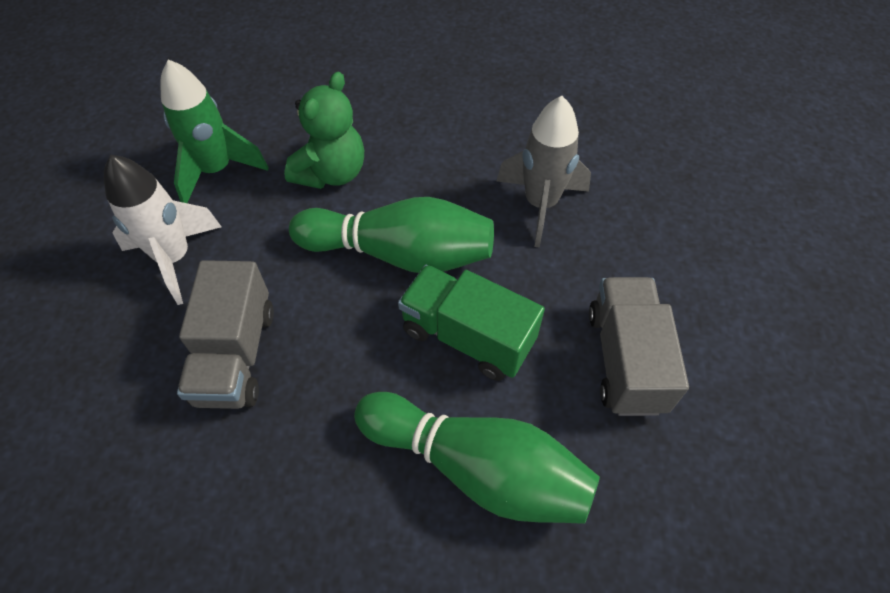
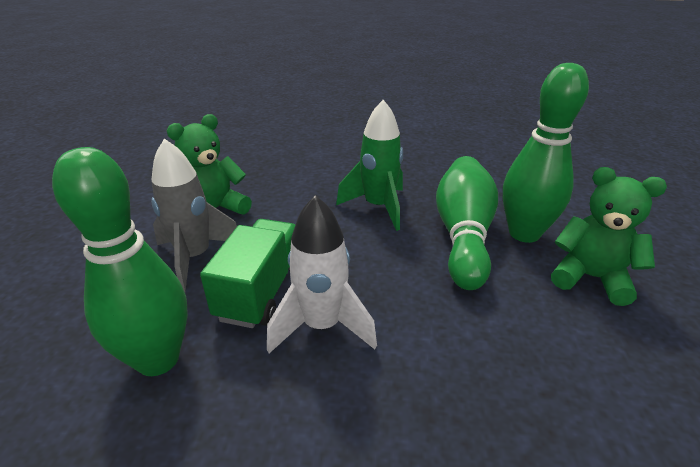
green bowling pin: 2 -> 3
green teddy bear: 1 -> 2
grey truck: 2 -> 0

